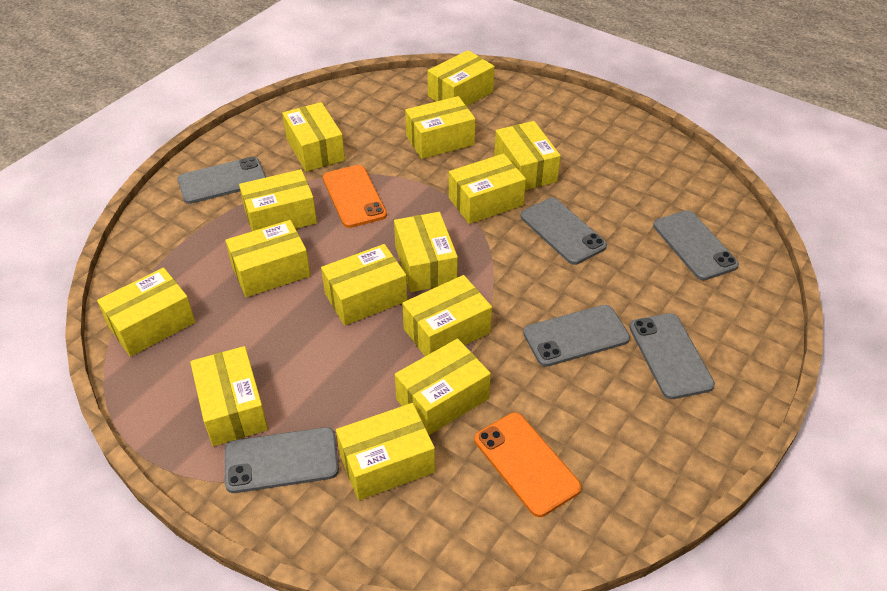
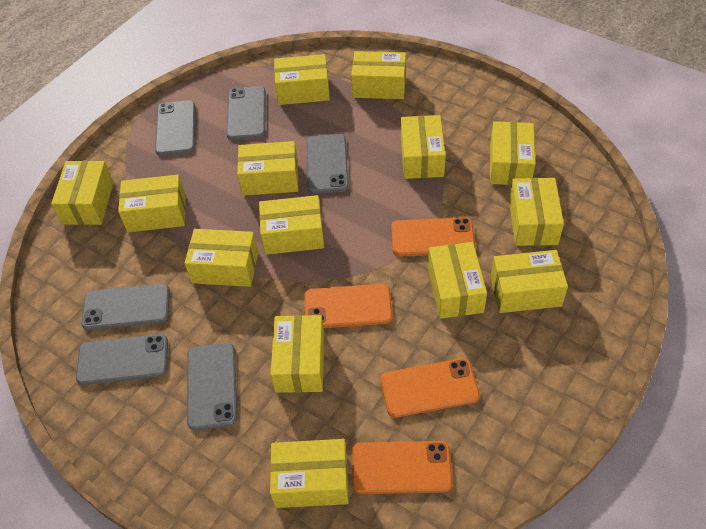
orange phone: 2 -> 4

